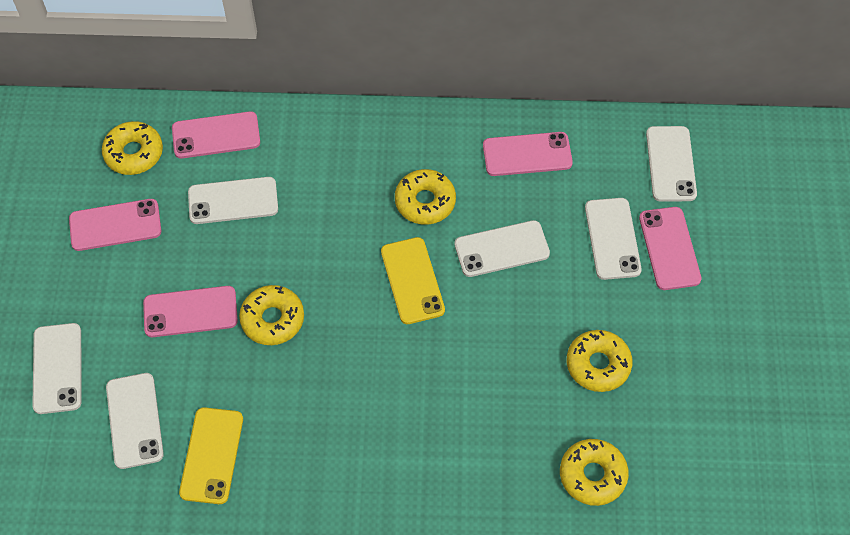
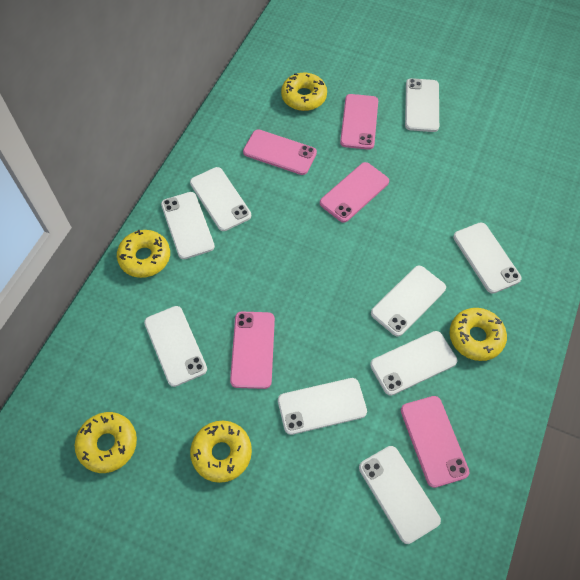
white phone: 6 -> 9
yellow phone: 2 -> 0

